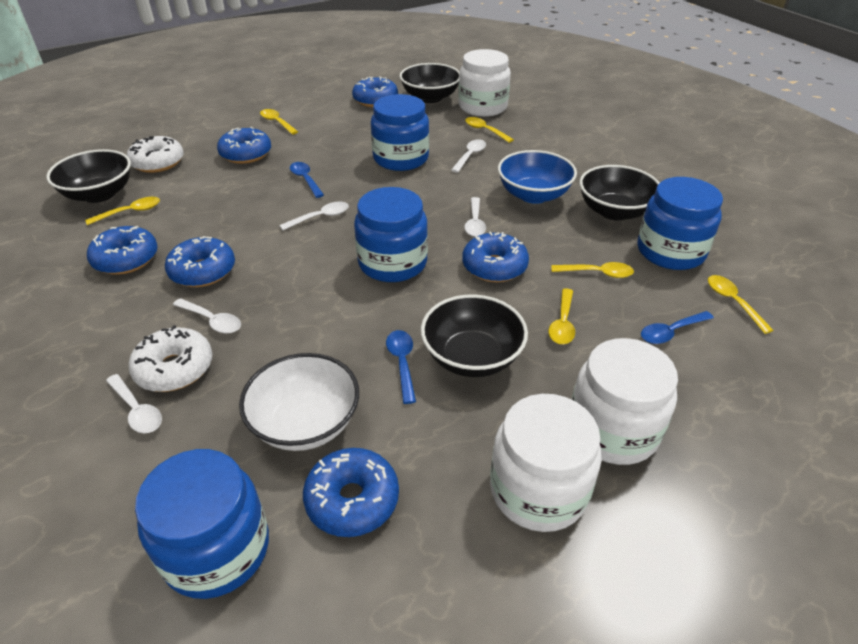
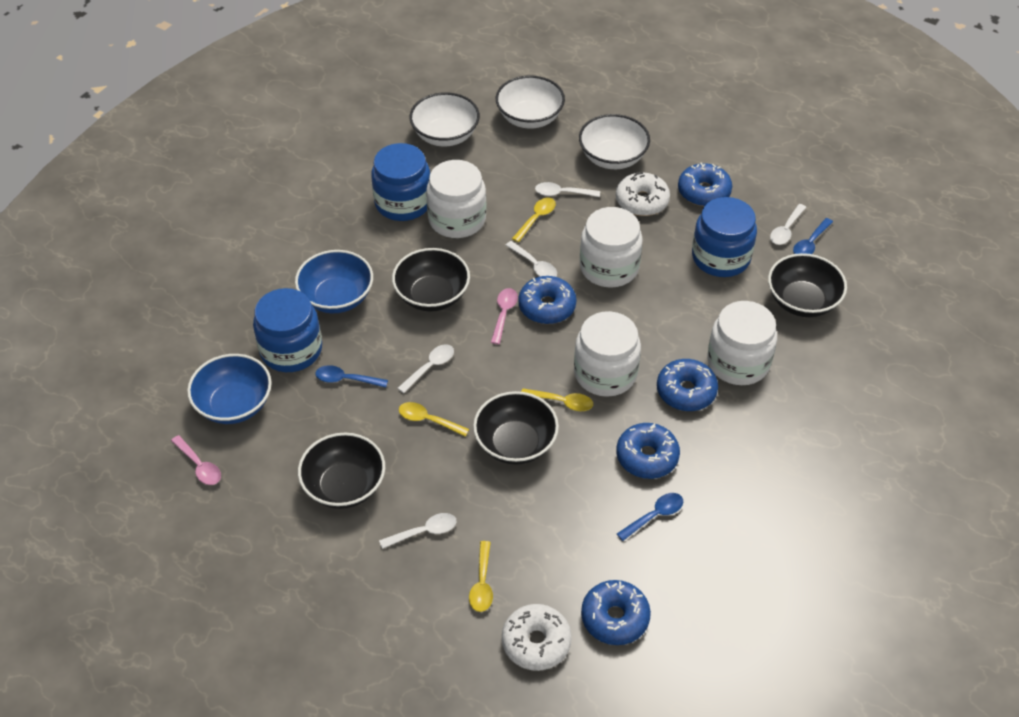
blue bowl: 1 -> 2
blue donut: 6 -> 5
blue jar: 4 -> 3
pink spoon: 0 -> 2
white bowl: 1 -> 3
white jar: 3 -> 4
yellow spoon: 6 -> 4

